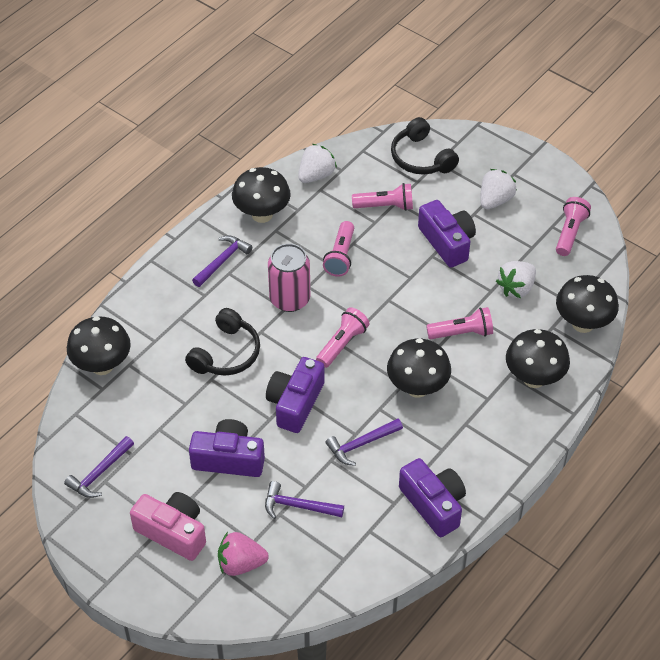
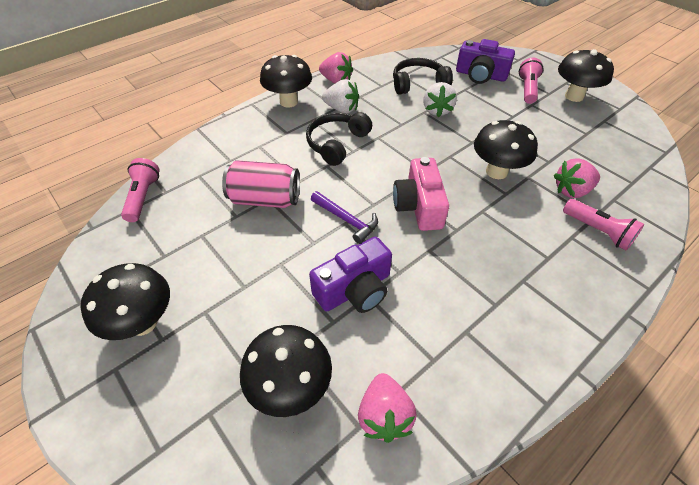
pink flashlight: 5 -> 3
pink strawberry: 1 -> 3
purple camera: 4 -> 2
purple hammer: 4 -> 1
white strawberry: 3 -> 2

